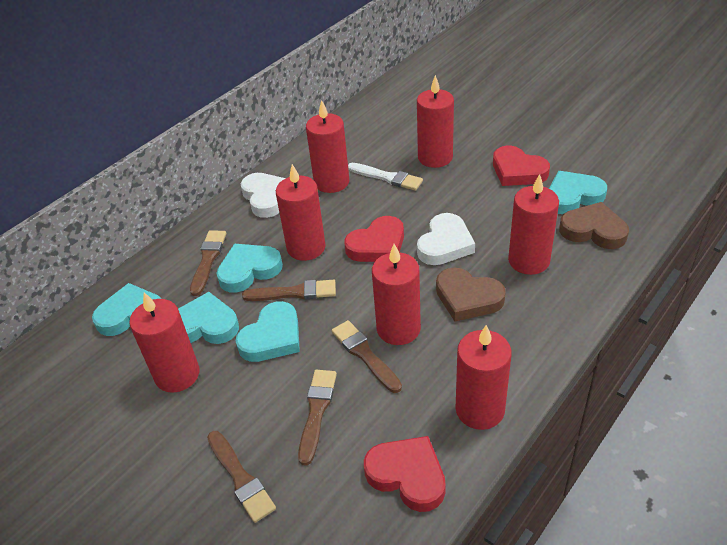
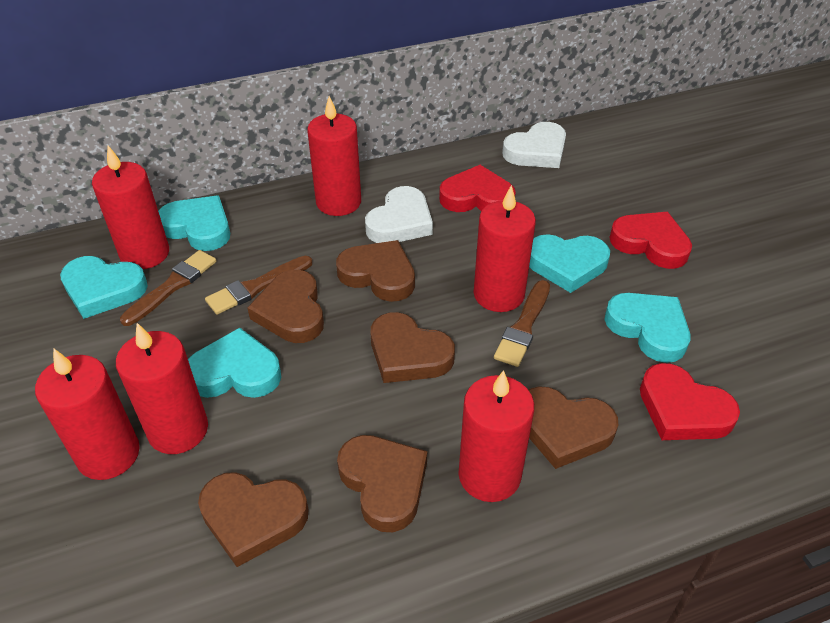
brown brush: 5 -> 3
brown heart: 2 -> 6
red candle: 7 -> 6
white brush: 1 -> 0

